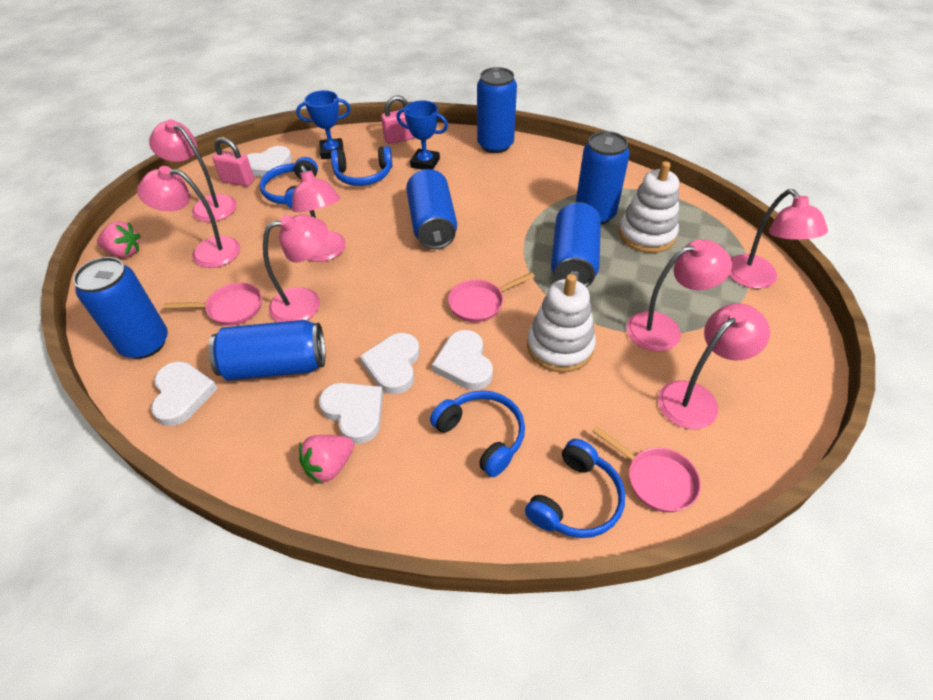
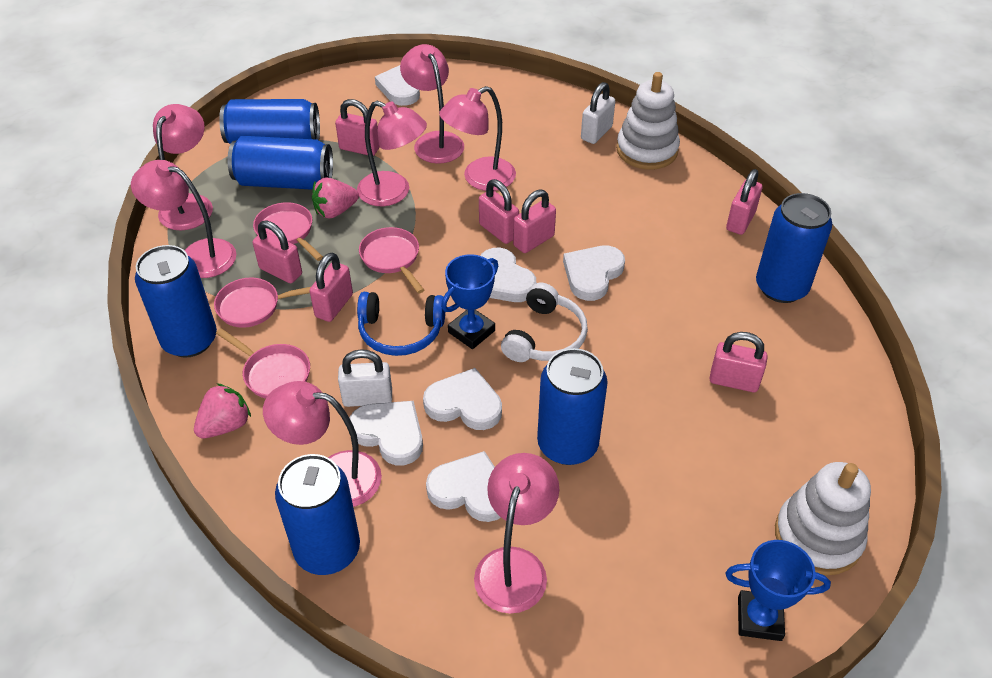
blue headphones: 4 -> 1
pink padlock: 2 -> 7
pink pan: 3 -> 4
white headphones: 0 -> 1
white heart: 5 -> 6
white padlock: 0 -> 2

